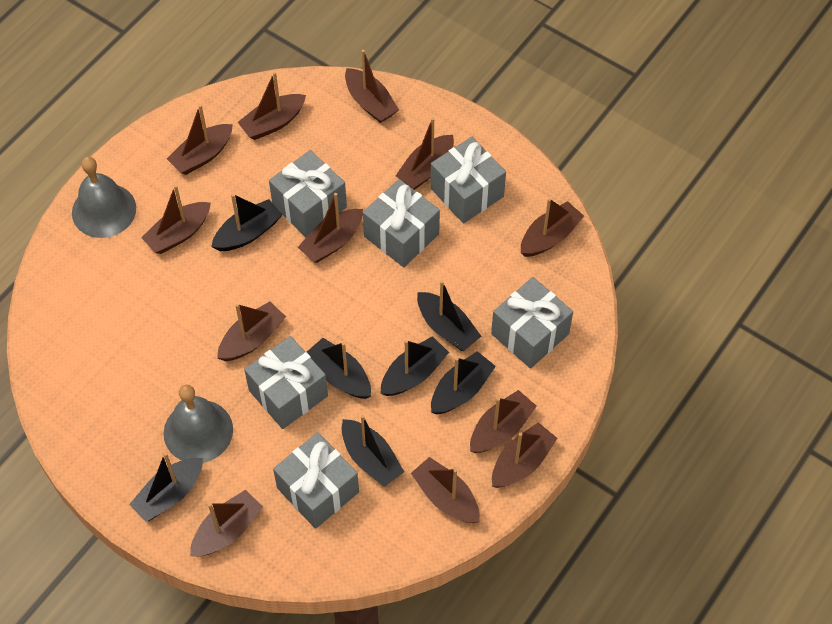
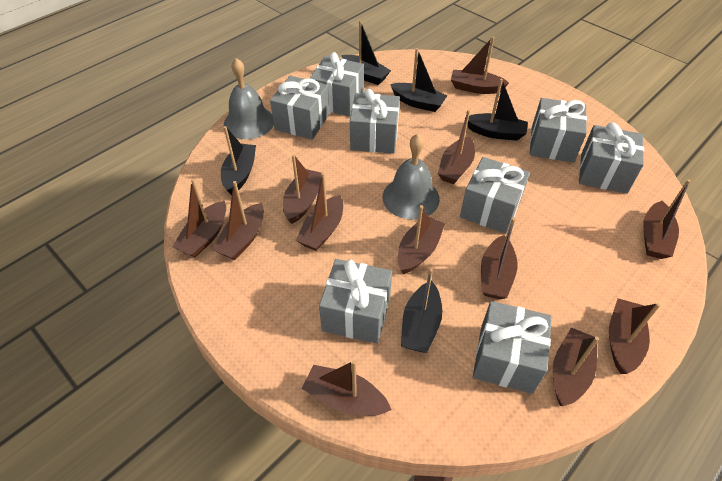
black boat: 7 -> 5
grey gift: 6 -> 8

